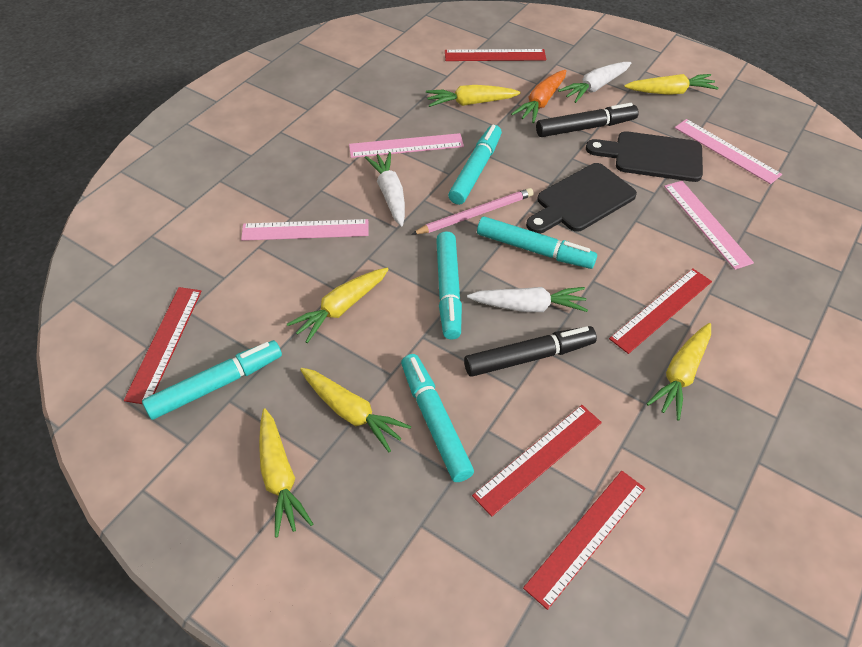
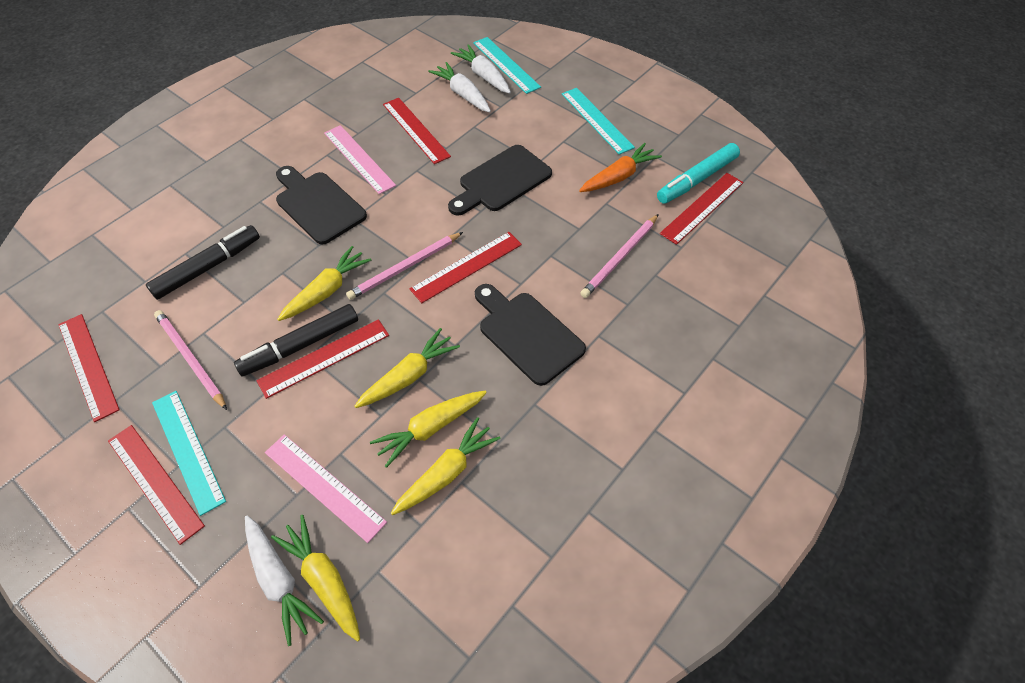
black cutting board: 2 -> 3
pink pencil: 1 -> 3
pink ruler: 4 -> 2
red ruler: 5 -> 6
turquoise marker: 5 -> 1
turquoise ruler: 0 -> 3
yellow carrot: 6 -> 5

